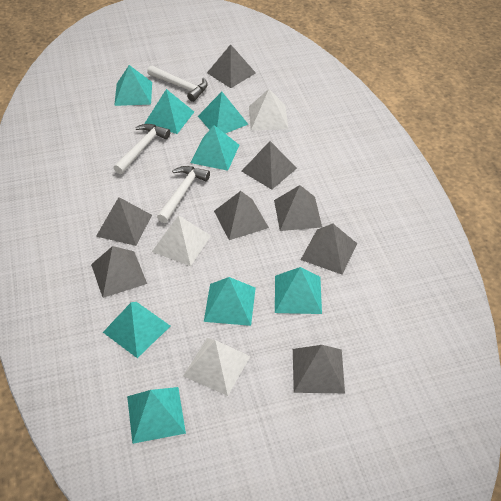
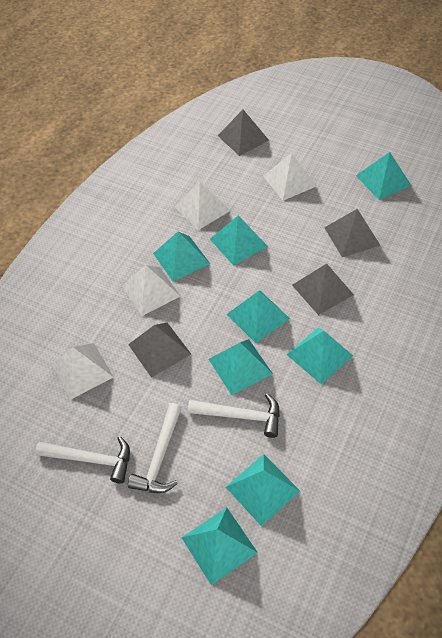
grey pyramid: 8 -> 4
white pyramid: 3 -> 4

